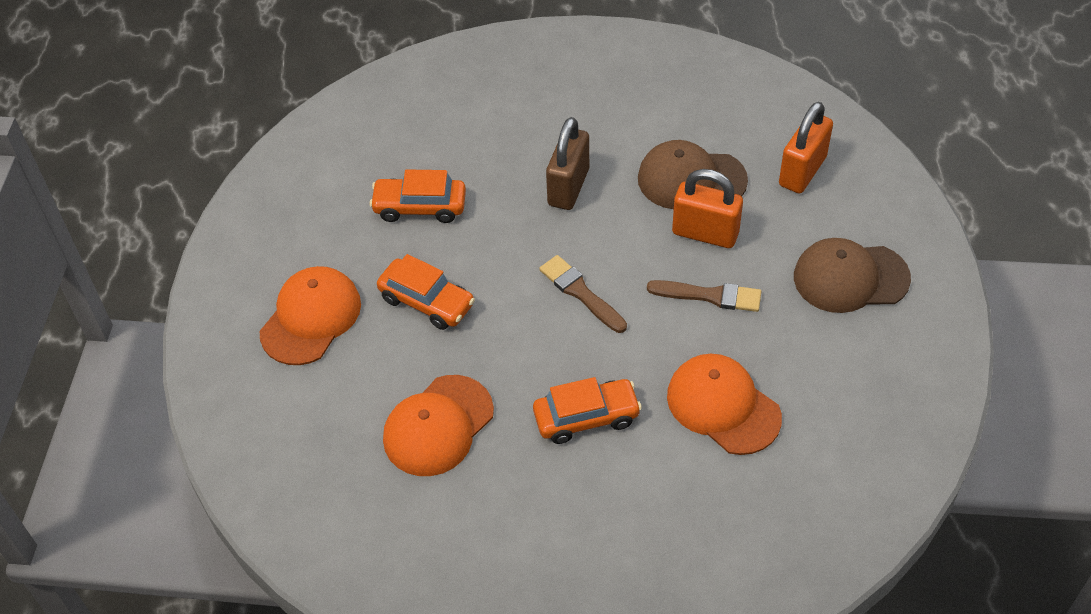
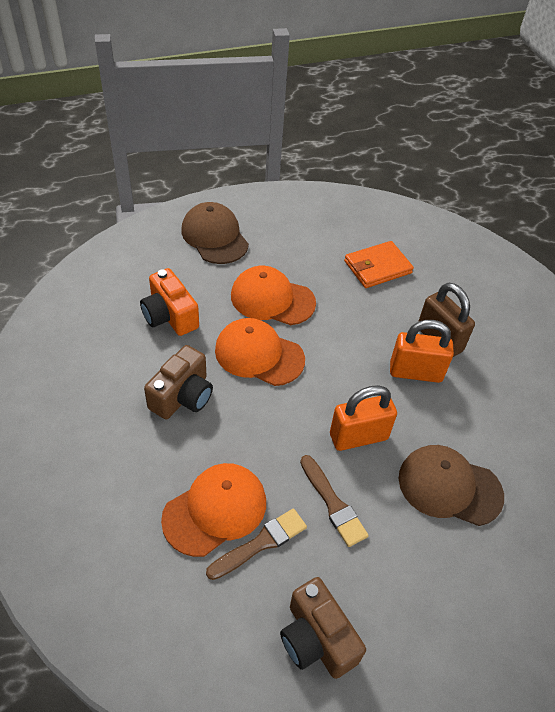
brown camera: 0 -> 2
orange camera: 0 -> 1
orange car: 3 -> 0
orange wallet: 0 -> 1

